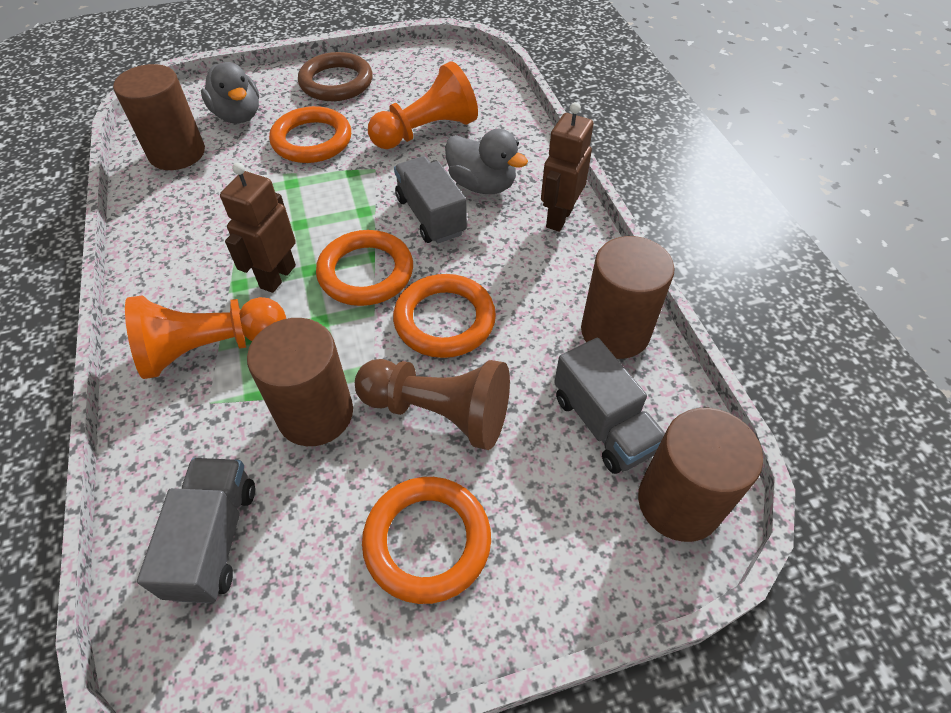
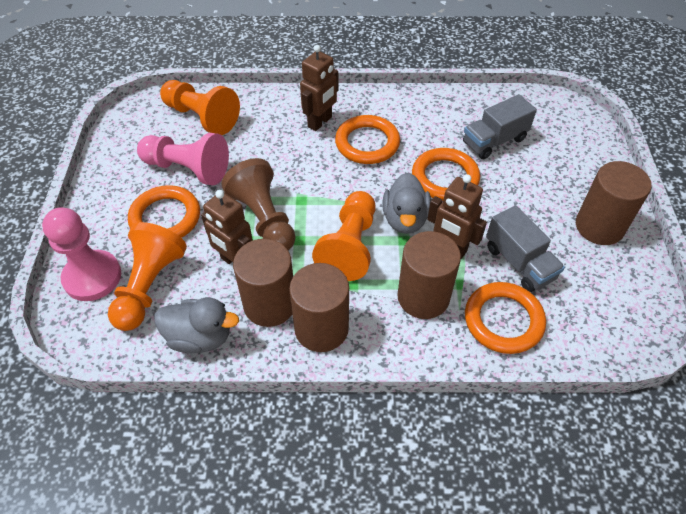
brown ring: 1 -> 0
brown robot: 2 -> 3
grey truck: 3 -> 2
orange pawn: 2 -> 3
pink pawn: 0 -> 2

